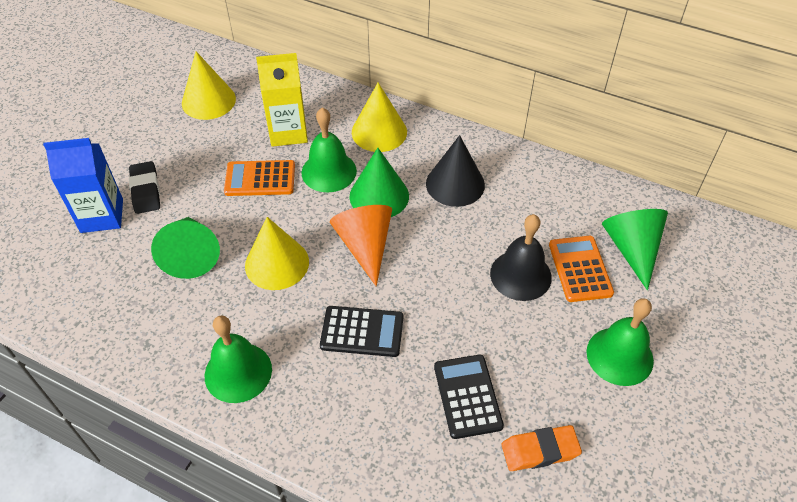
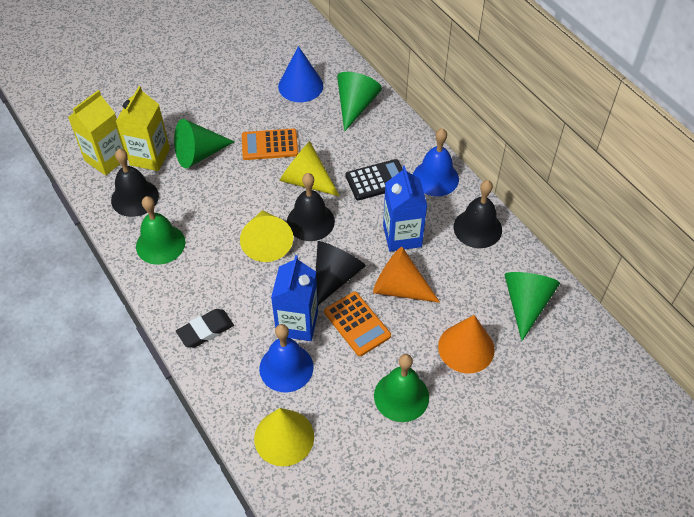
black bell: 1 -> 3
black calculator: 2 -> 1
blue bell: 0 -> 2
blue carton: 1 -> 2
blue cone: 0 -> 1
green bell: 3 -> 2
orange cone: 1 -> 2
orange eraser: 1 -> 0
yellow carton: 1 -> 2

